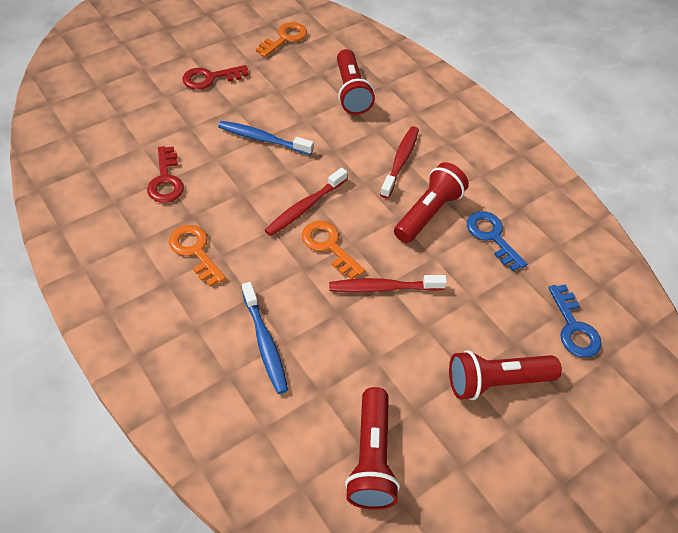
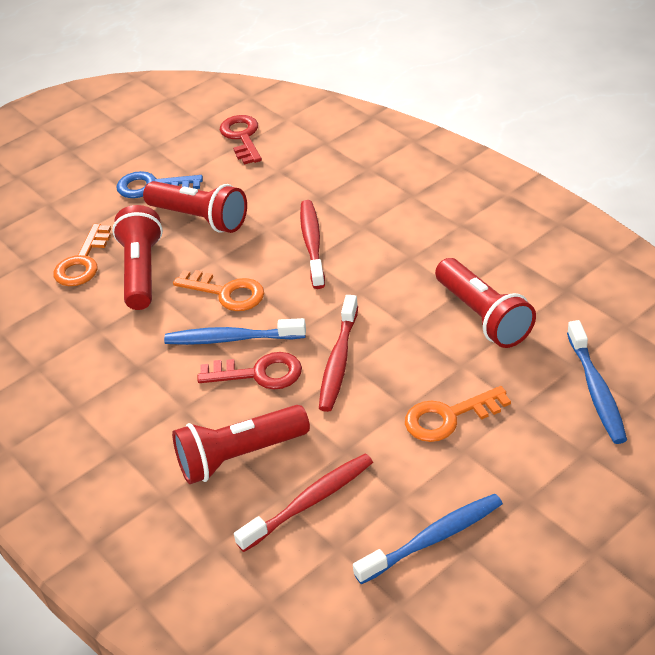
blue key: 2 -> 1
blue toothbrush: 2 -> 3

